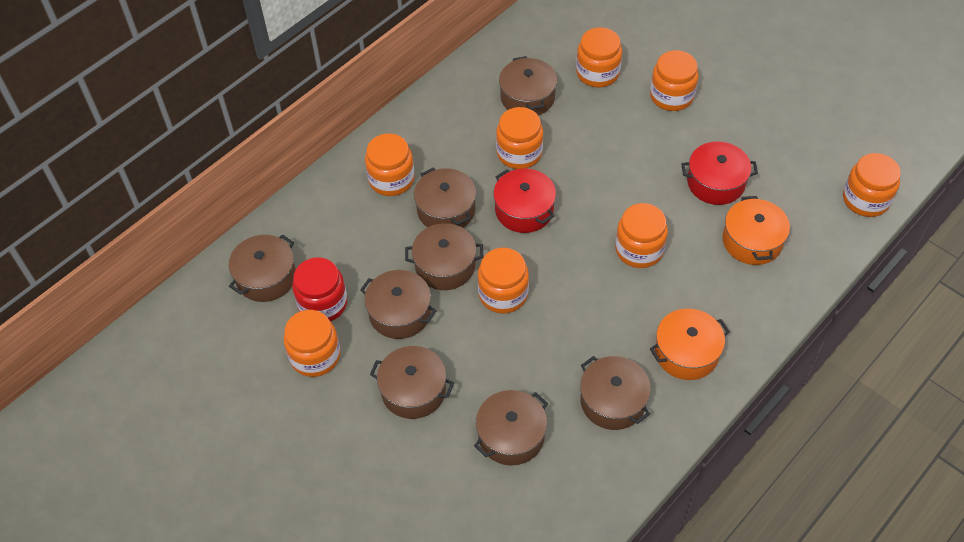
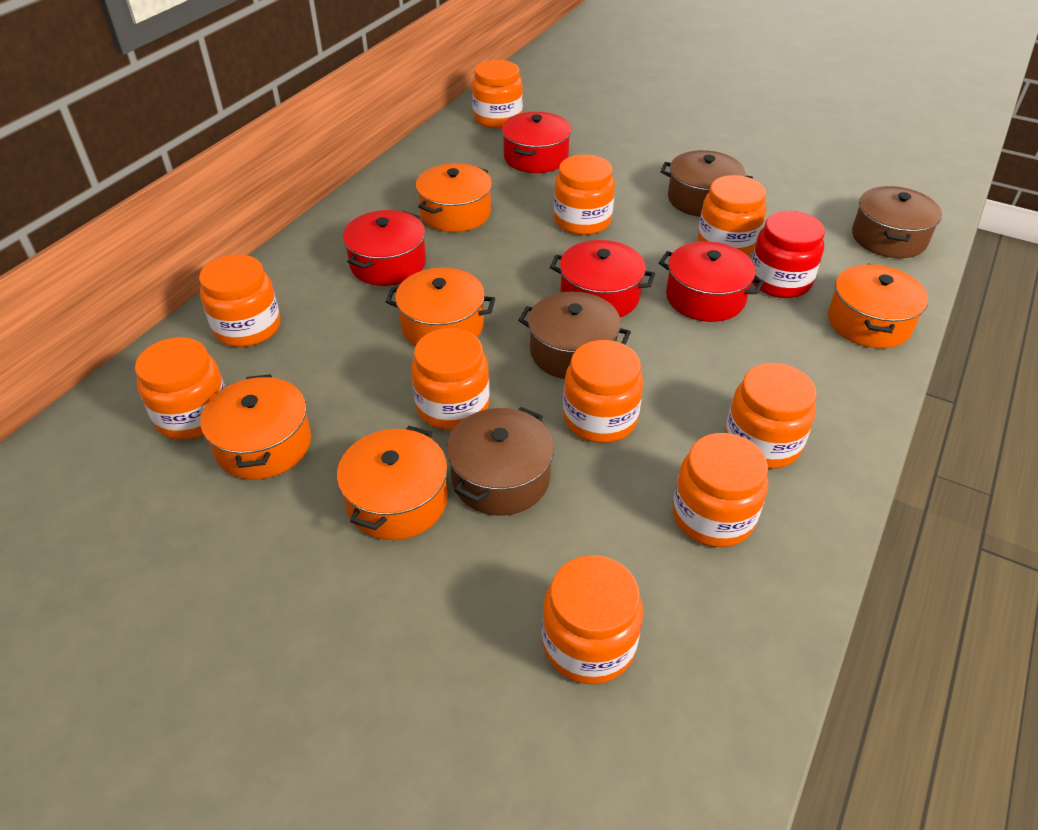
brown pot: 8 -> 4
orange jar: 8 -> 10
orange pot: 2 -> 5
red pot: 2 -> 4

